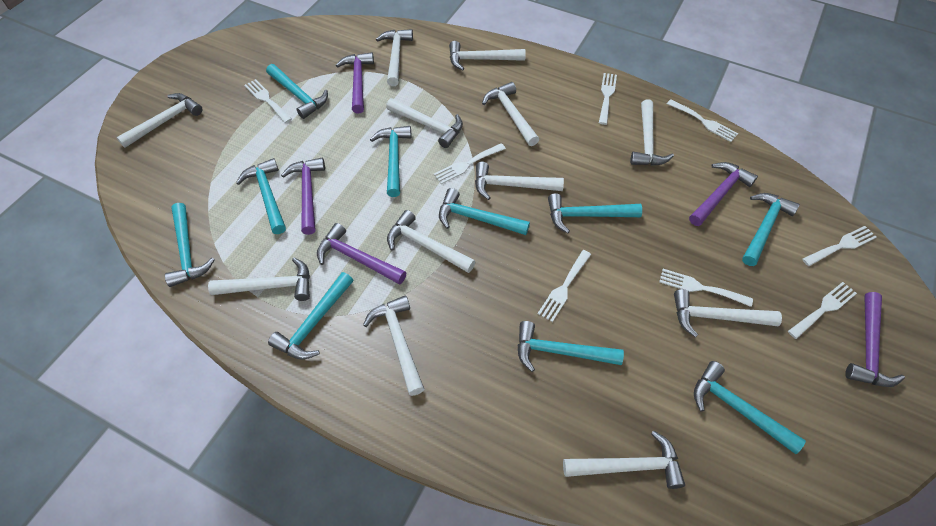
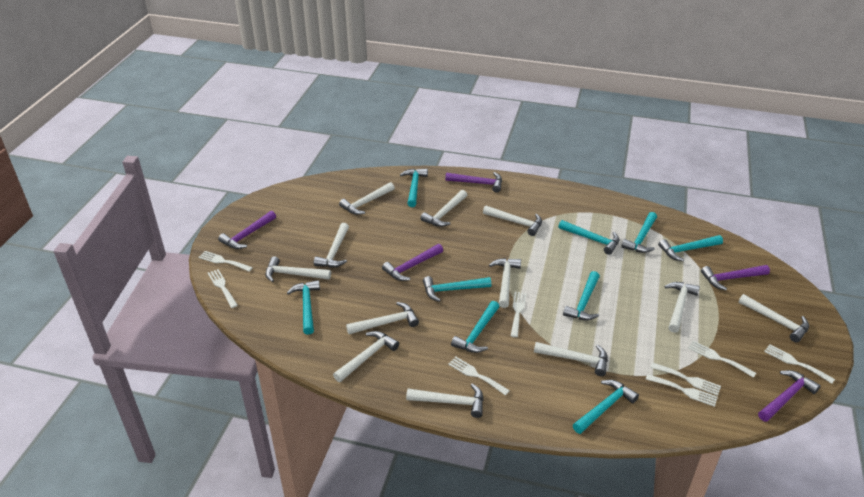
turquoise hammer: 10 -> 9

